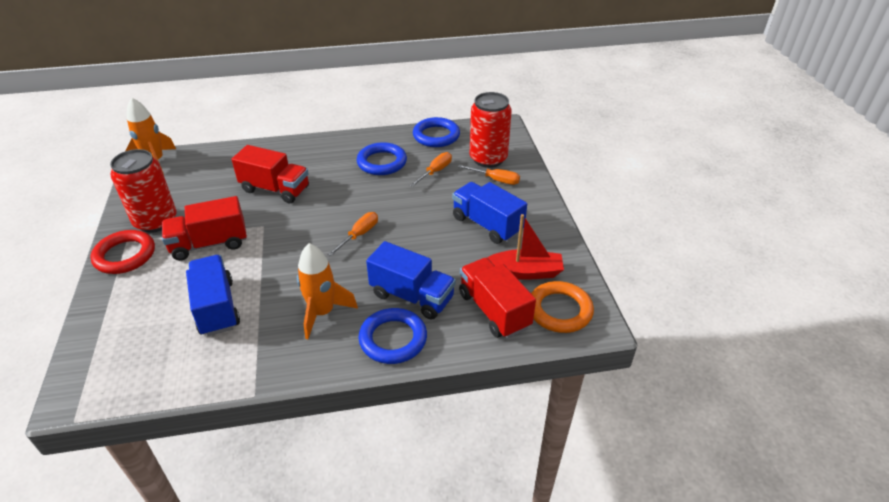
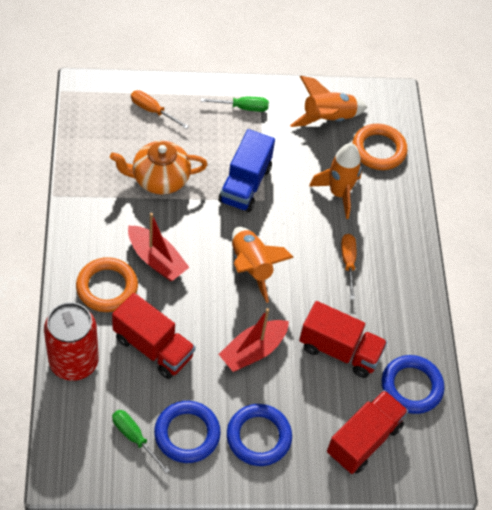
blue truck: 3 -> 1
green screwdriver: 0 -> 2
orange ring: 1 -> 2
orange rocket: 2 -> 3
orange screwdriver: 3 -> 2
orange teapot: 0 -> 1
red boat: 1 -> 2
red can: 2 -> 1
red ring: 1 -> 0

